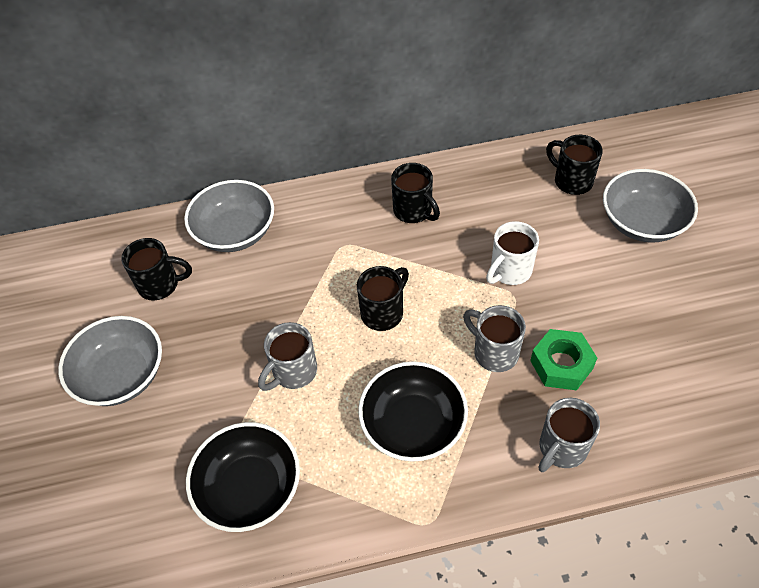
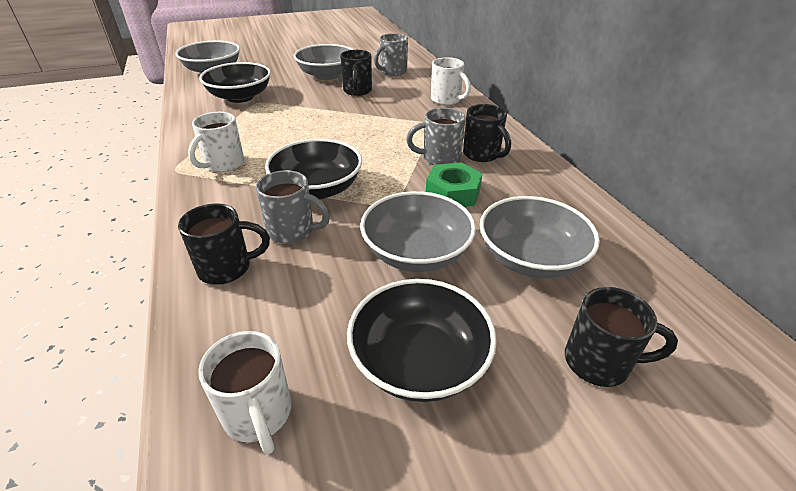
black bowl: 2 -> 3
grey bowl: 3 -> 4
white mug: 1 -> 3

